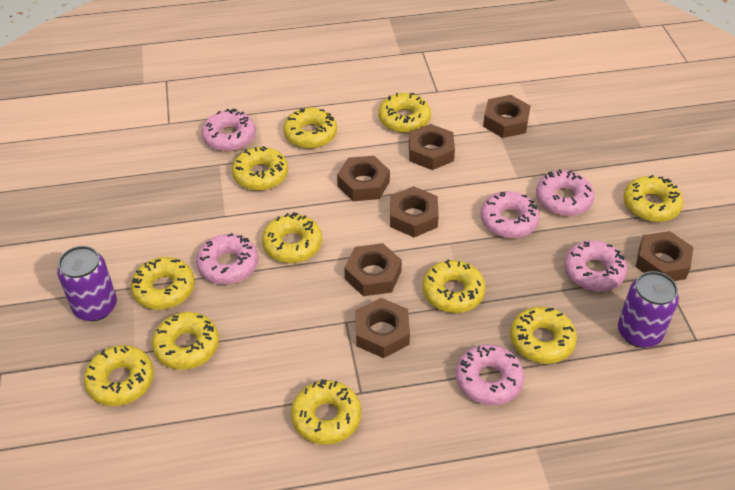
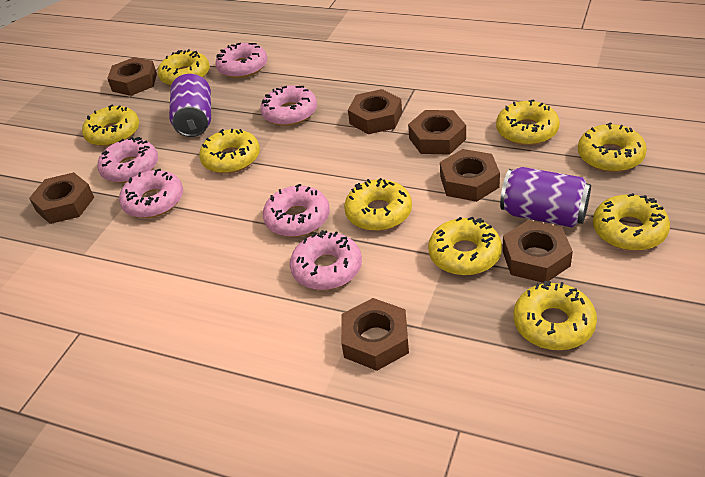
yellow donut: 11 -> 9

